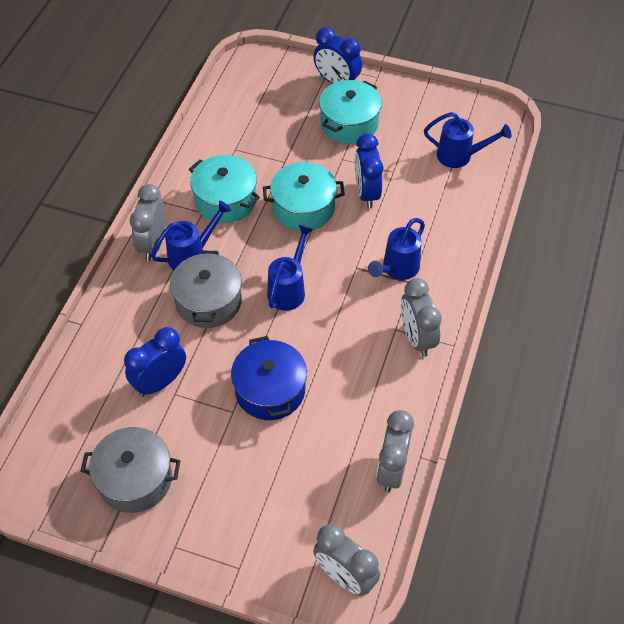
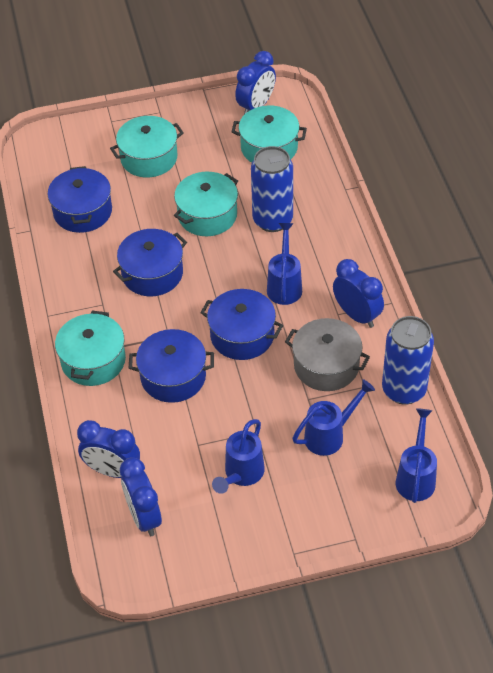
blue can: 0 -> 2
blue clock: 3 -> 4
blue pot: 1 -> 4
grey clock: 4 -> 0
grey pot: 2 -> 1
turquoise pot: 3 -> 4

